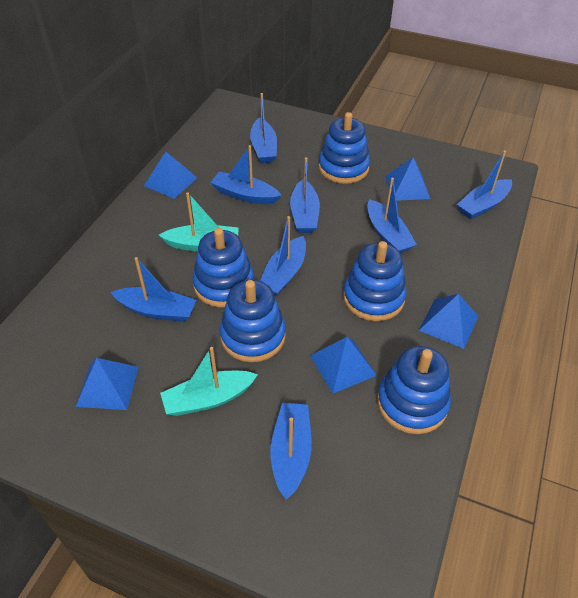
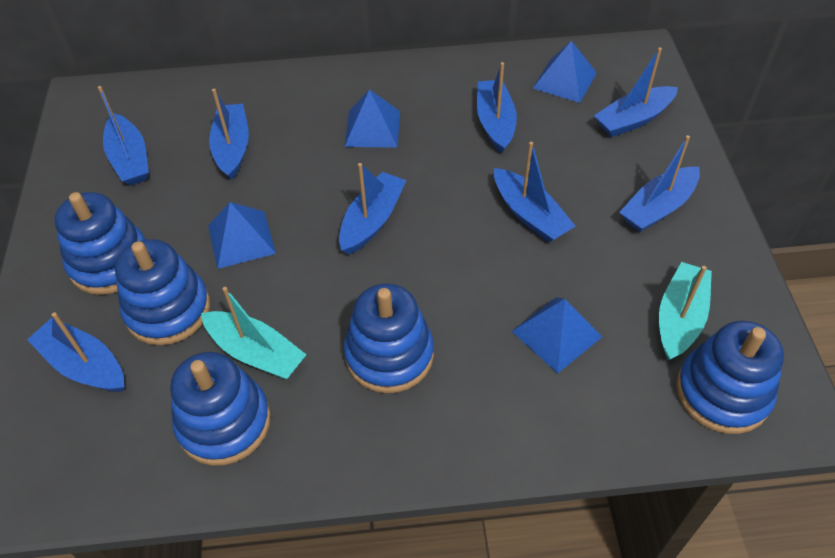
blue pyramid: 5 -> 4

